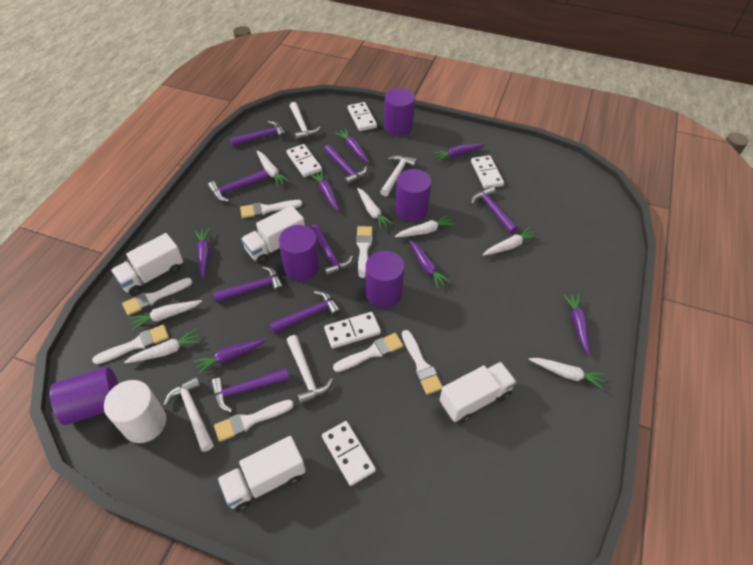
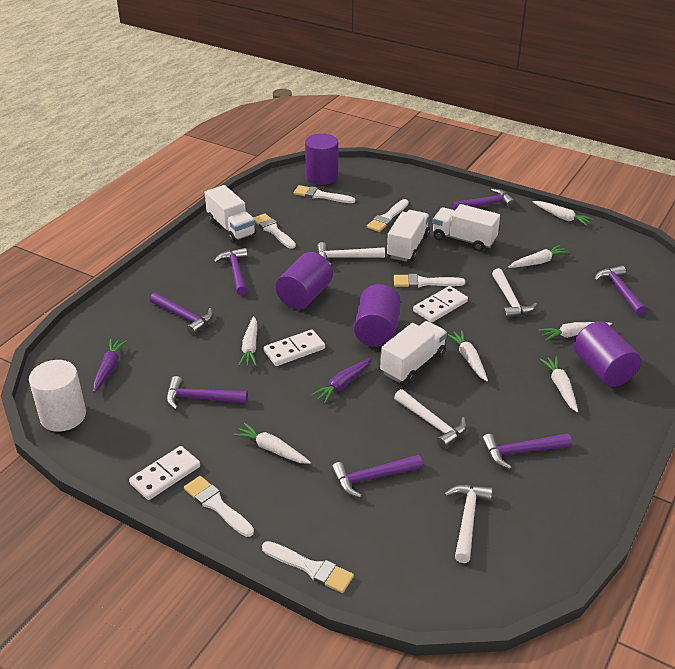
purple carrot: 7 -> 2
purple cylinder: 5 -> 4
purple hammer: 8 -> 7
white brush: 7 -> 6
white domino: 5 -> 3

